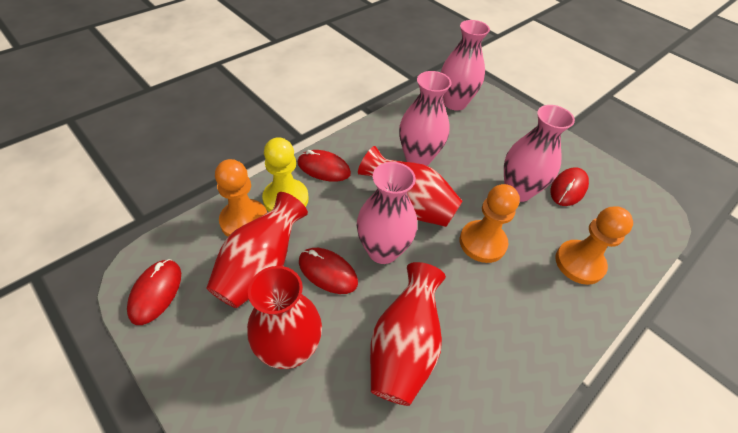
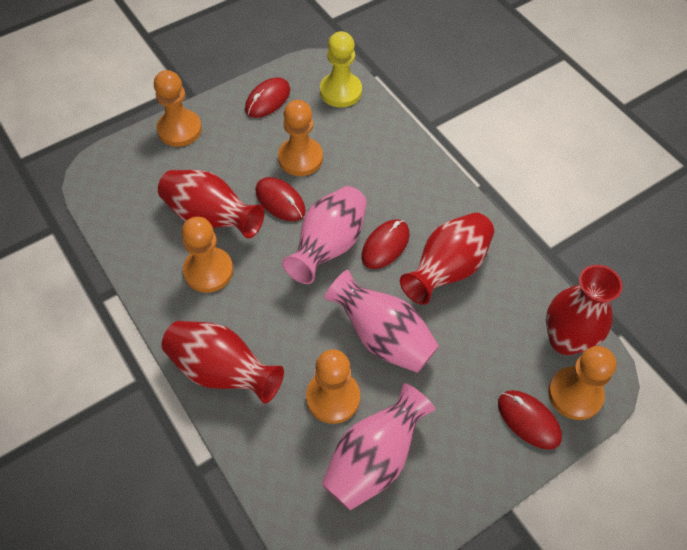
orange pawn: 3 -> 5
pink vase: 4 -> 3

